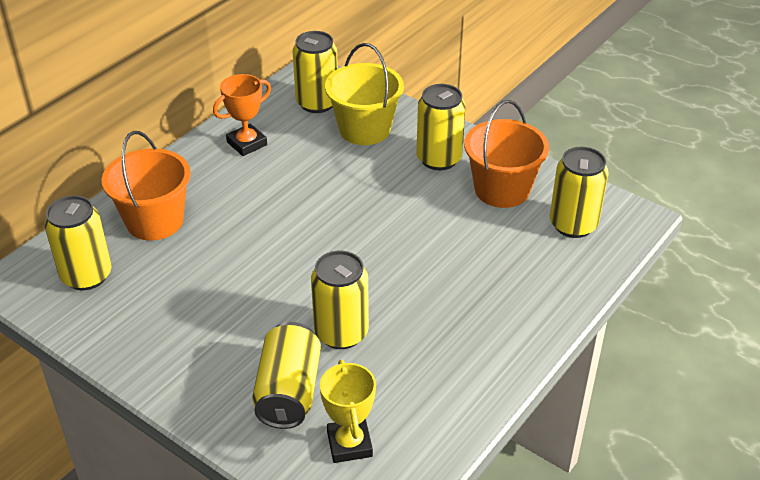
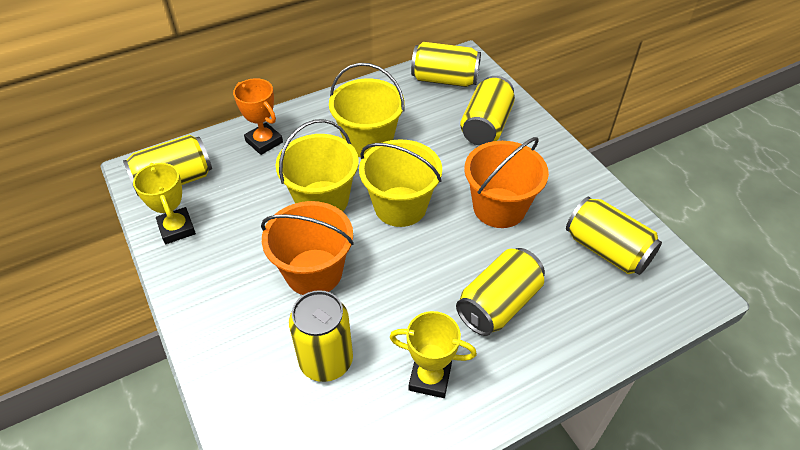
yellow bucket: 1 -> 3
yellow trophy: 1 -> 2

